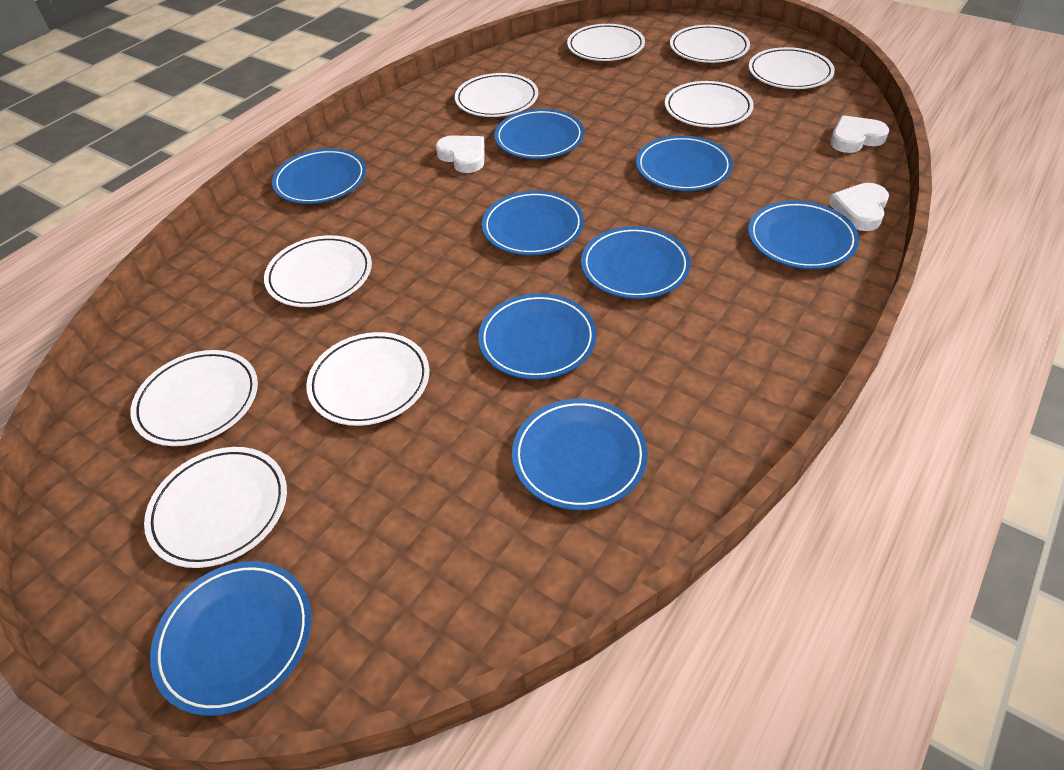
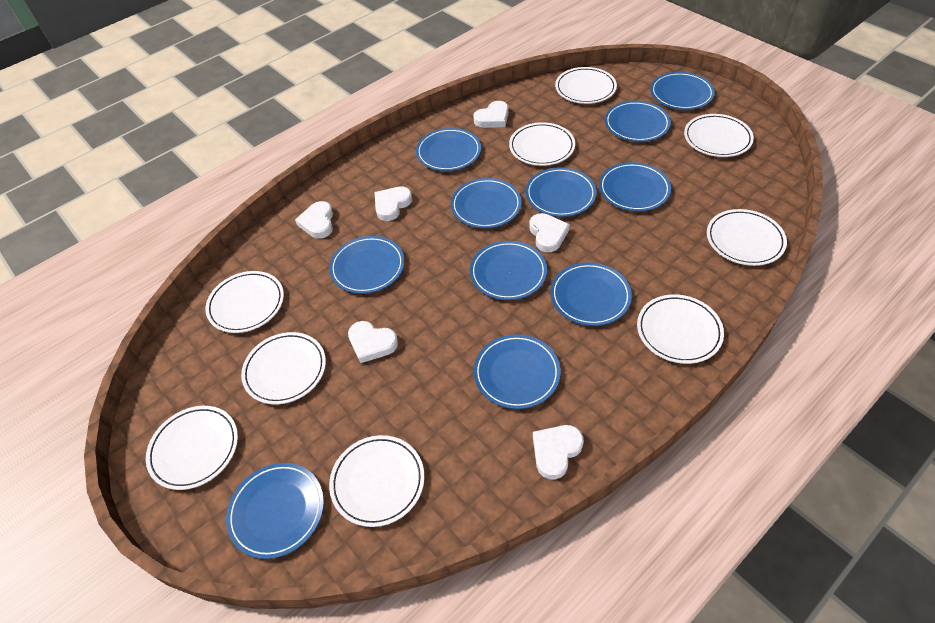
blue plate: 9 -> 11
white heart: 3 -> 6

